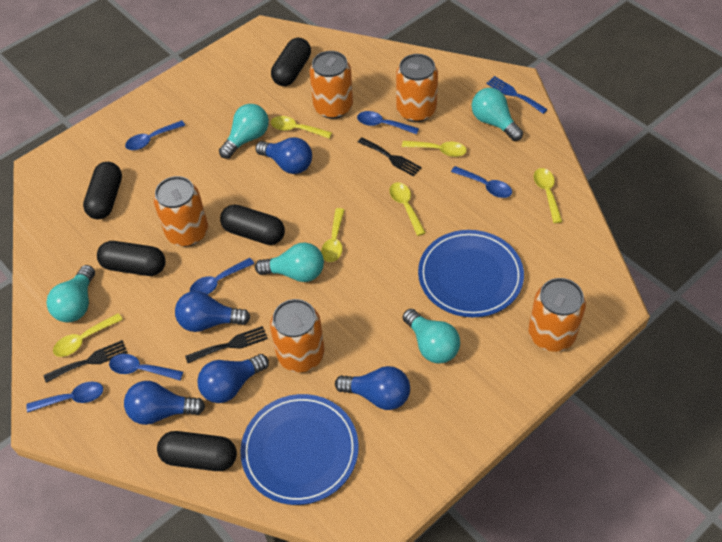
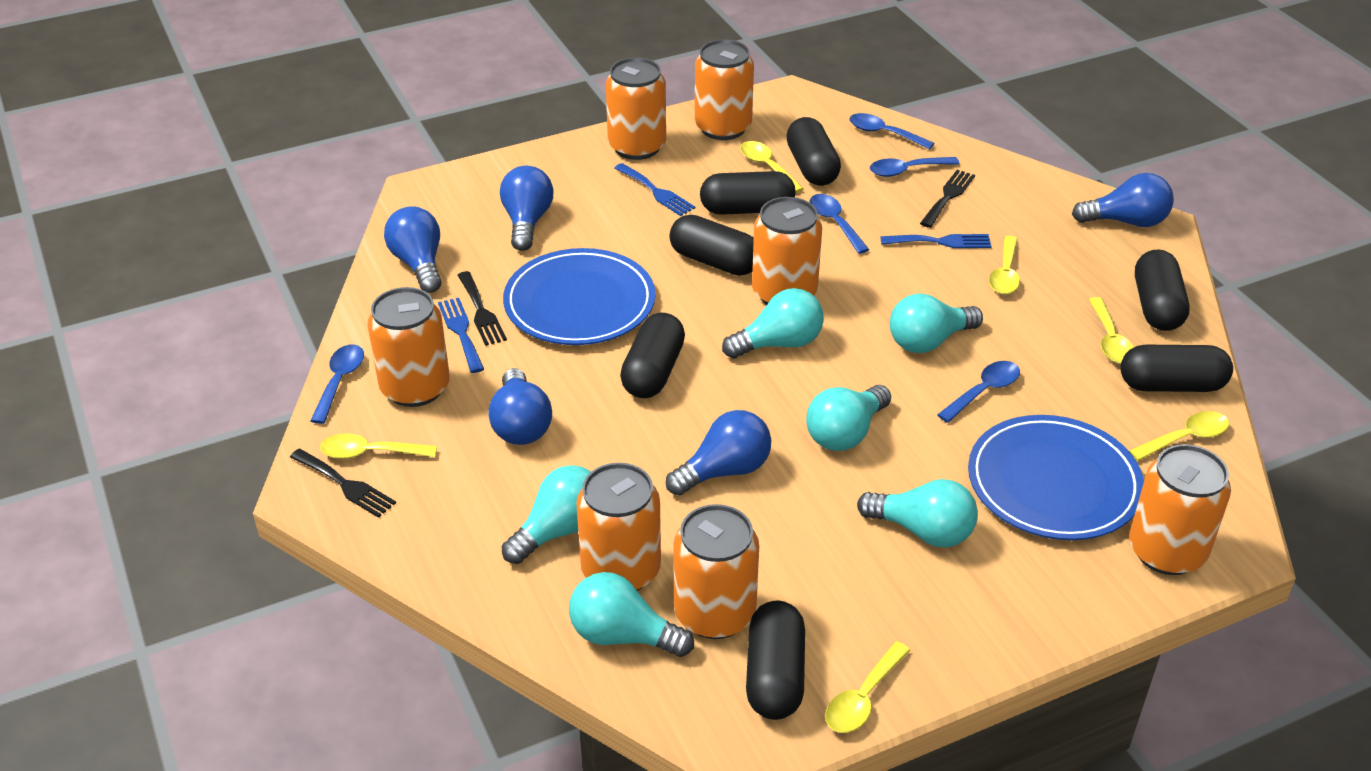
black capsule: 5 -> 7
blue fork: 1 -> 3
blue spoon: 6 -> 5
orange can: 5 -> 7
turquoise light bulb: 5 -> 6

